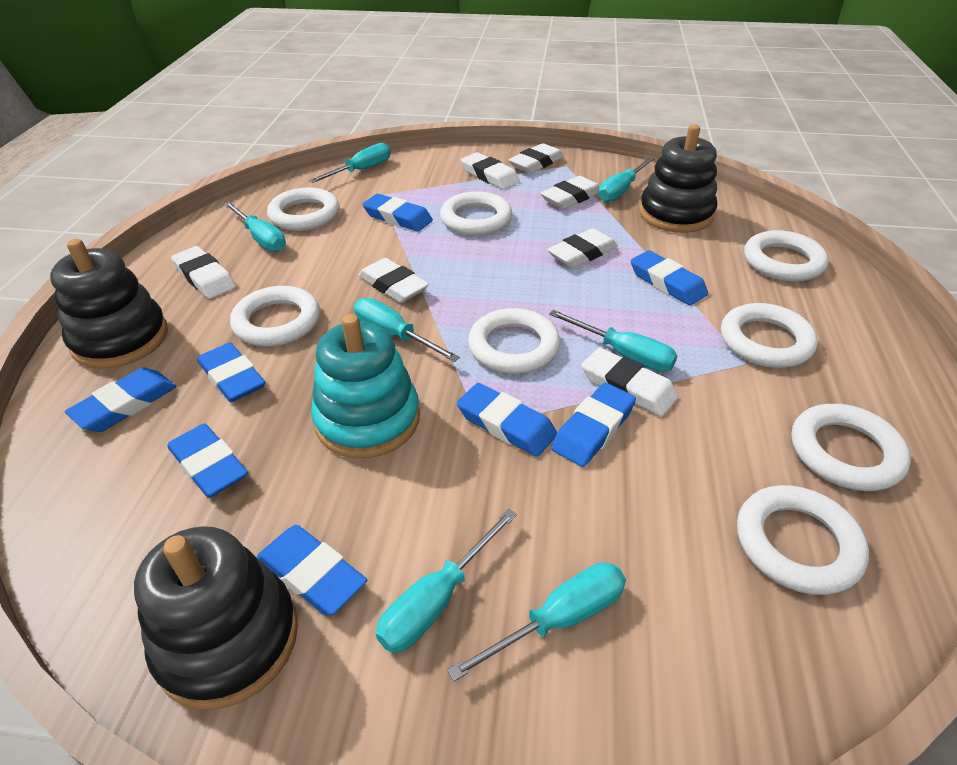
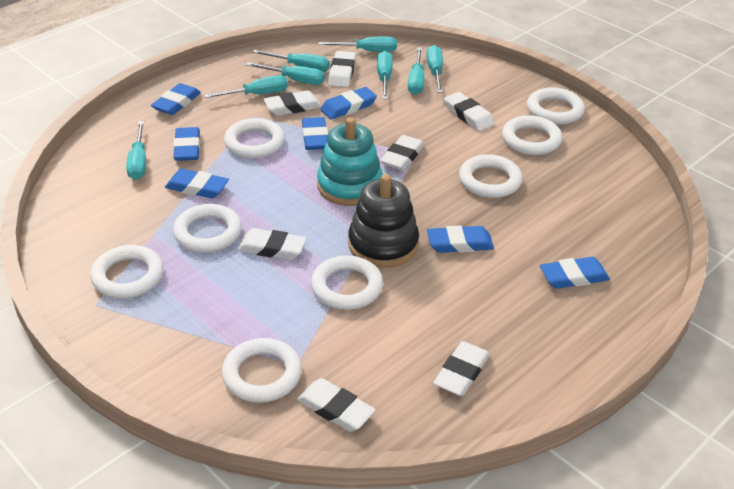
black stacking toy: 3 -> 1
blue eraser: 8 -> 7
turquoise screwdriver: 7 -> 8

